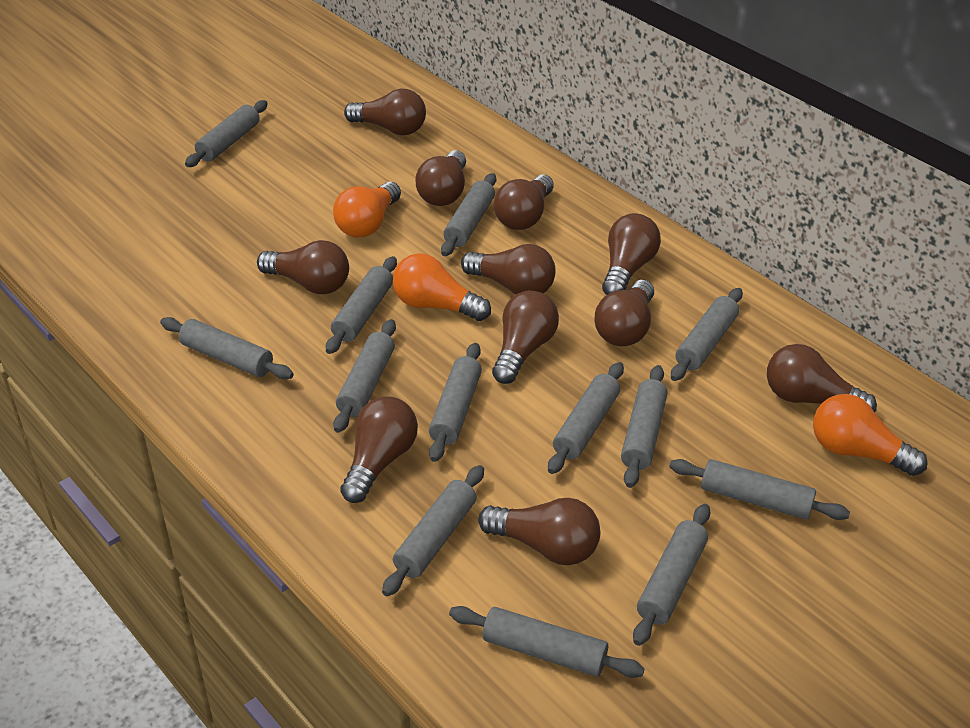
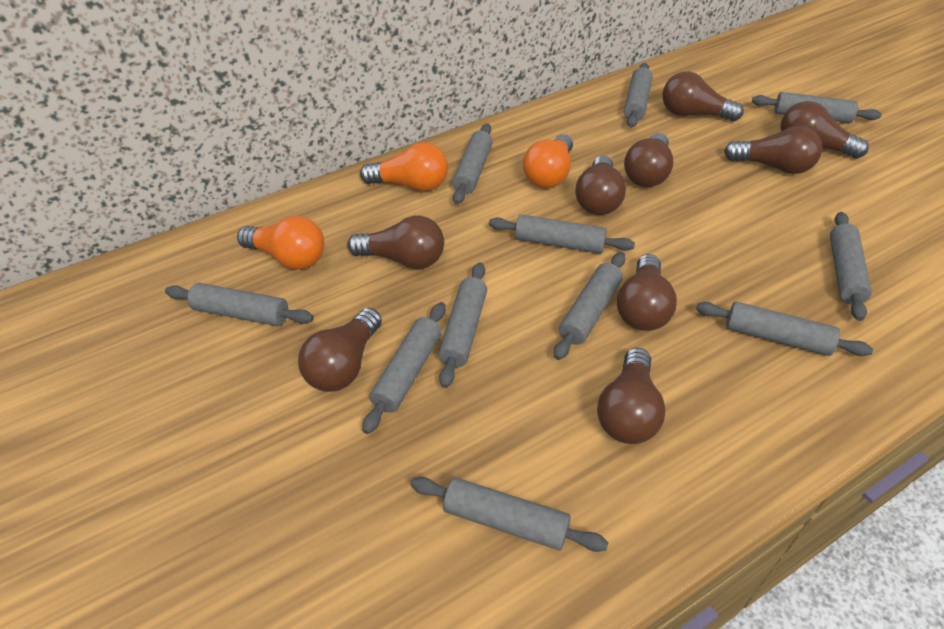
brown light bulb: 11 -> 9
grey rolling pin: 13 -> 11

